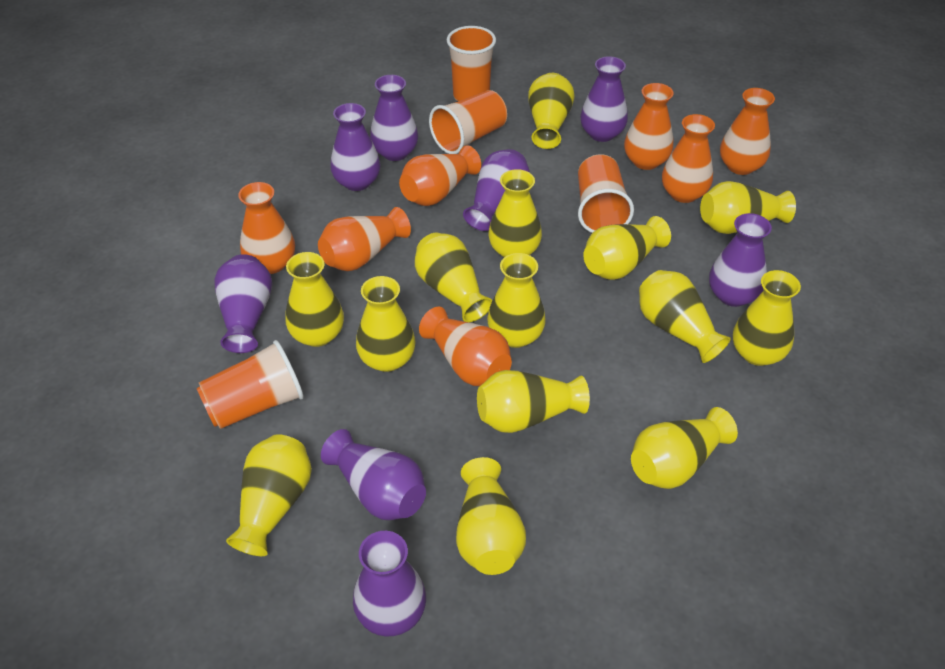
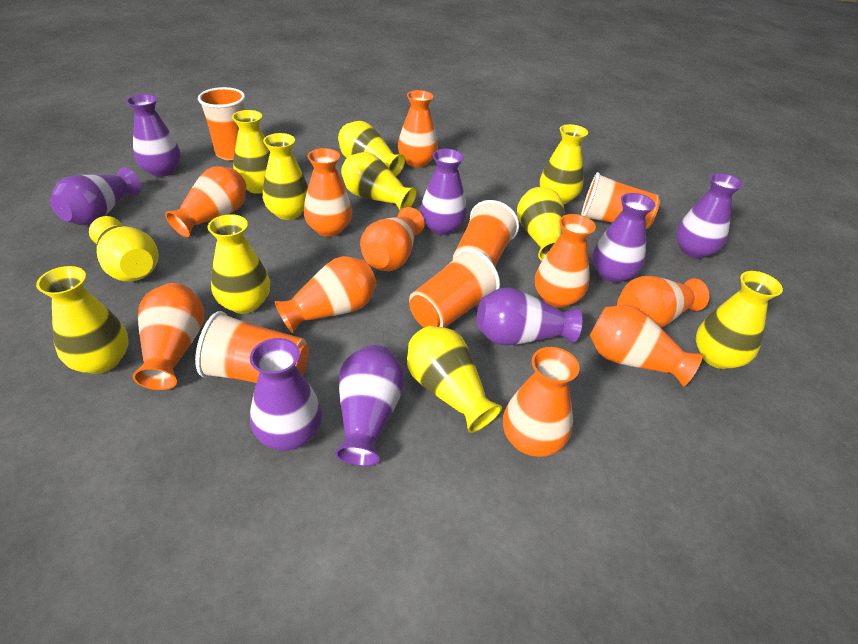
orange cup: 4 -> 5
orange vase: 7 -> 10
yellow vase: 14 -> 11

